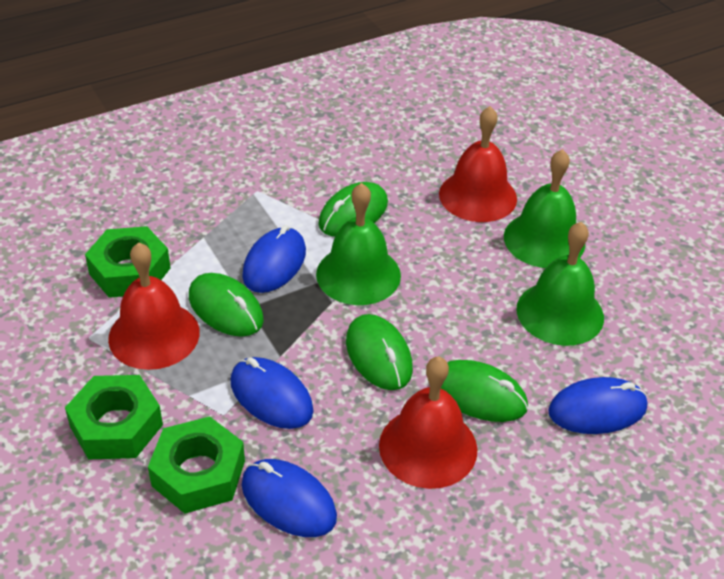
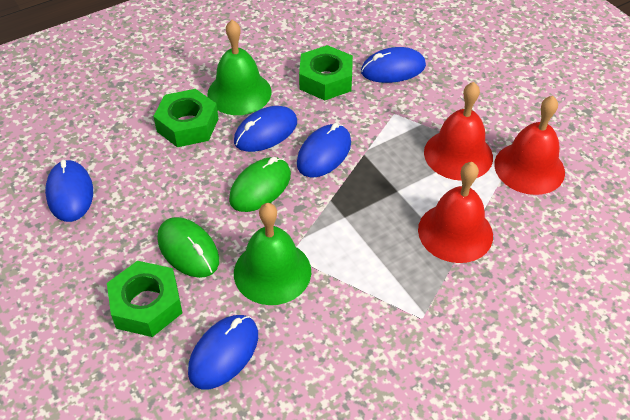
blue mouse: 4 -> 5
green bell: 3 -> 2
green mouse: 4 -> 2

